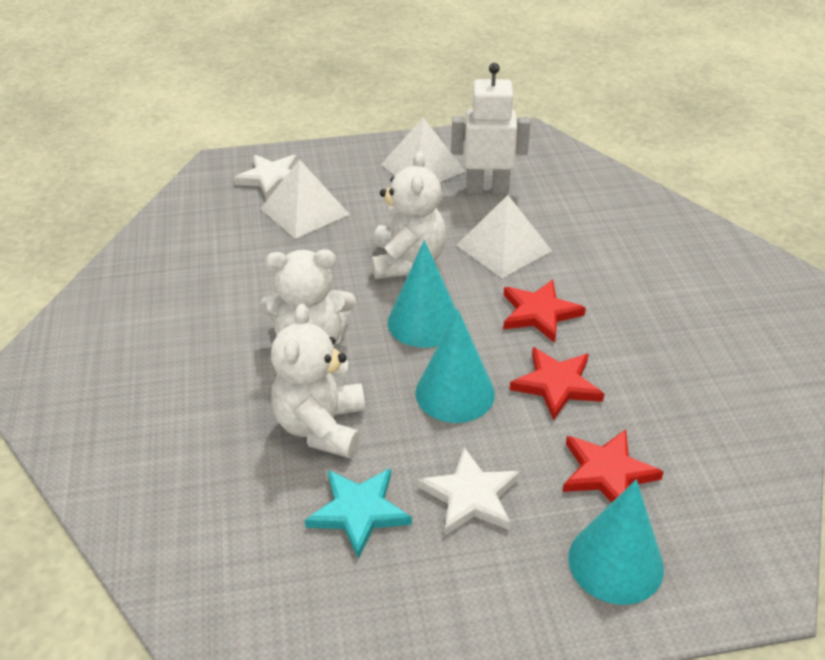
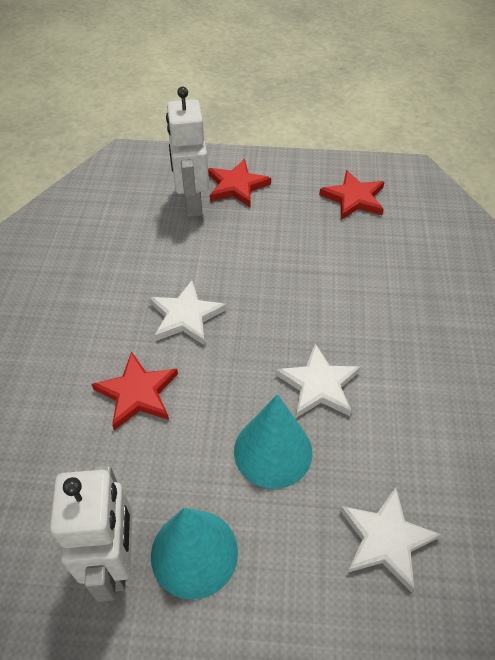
turquoise cone: 3 -> 2
turquoise star: 1 -> 0
white pyramid: 3 -> 0
white robot: 1 -> 2
white star: 2 -> 3
white teddy bear: 3 -> 0

